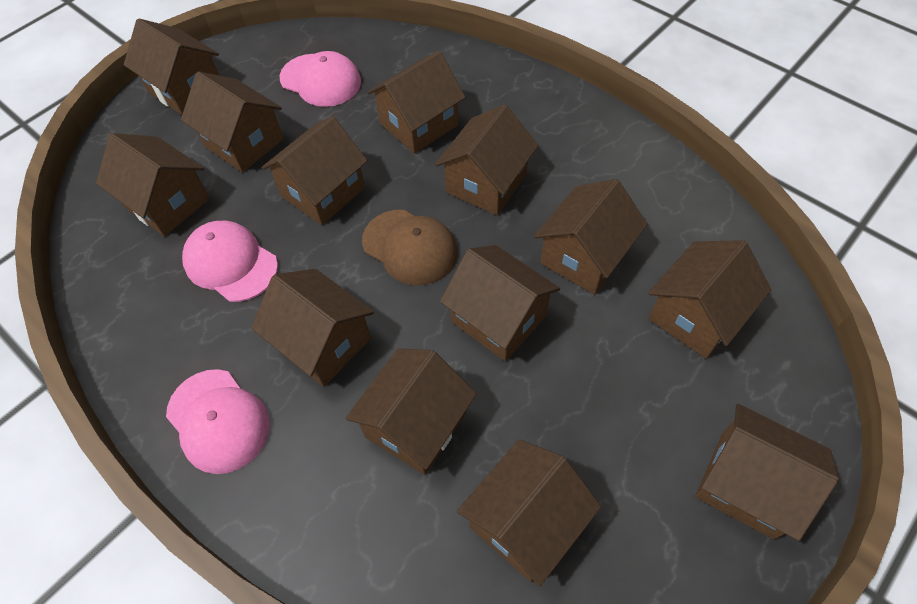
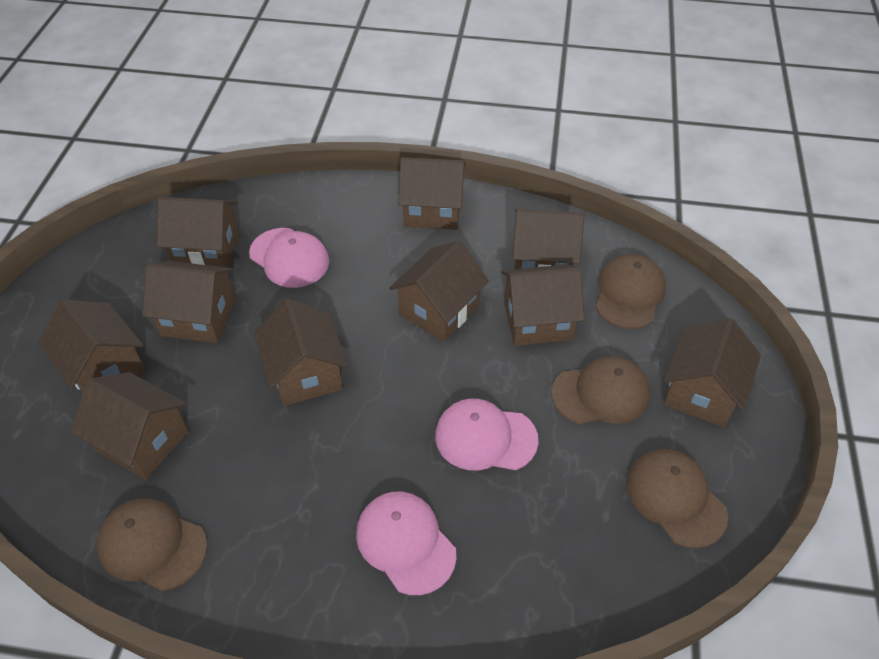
brown cap: 1 -> 4
brown house: 13 -> 10

